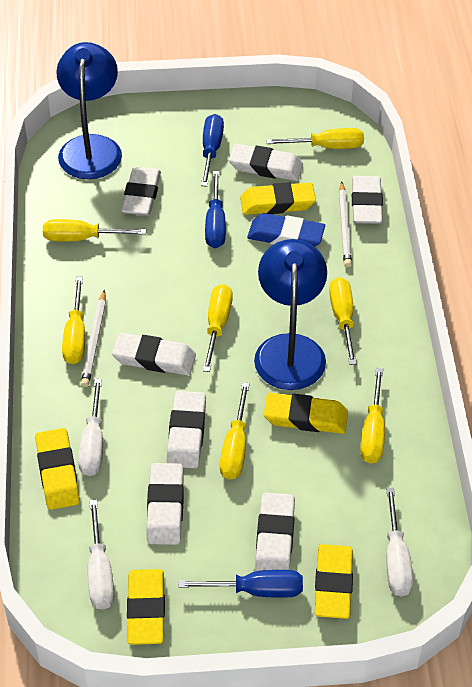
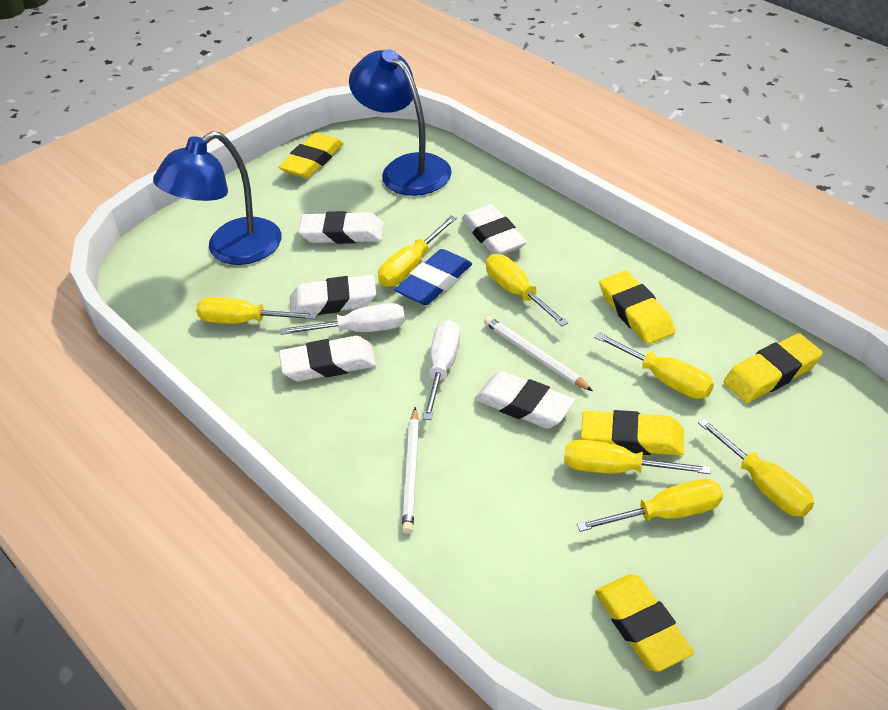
blue screwdriver: 3 -> 0
white eraser: 7 -> 5
white screwdriver: 3 -> 2

